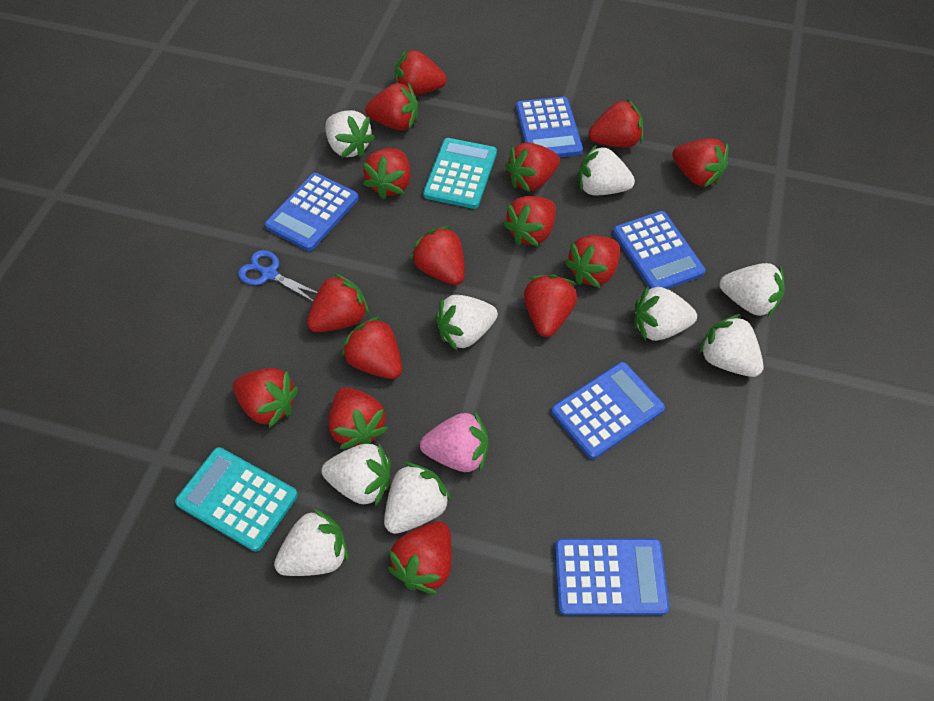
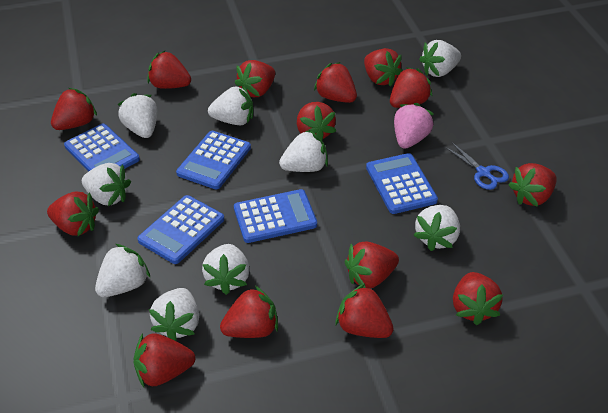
red strawberry: 15 -> 14
turquoise calculator: 2 -> 0

